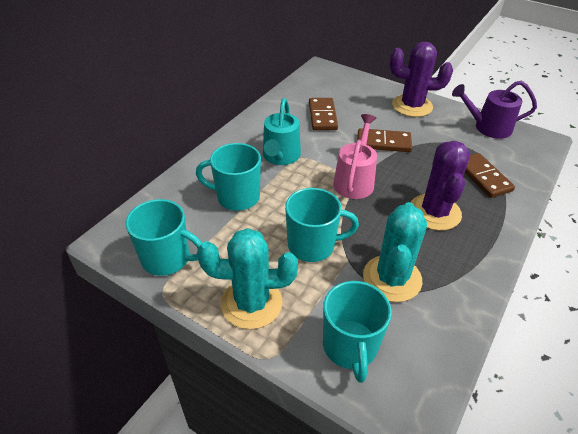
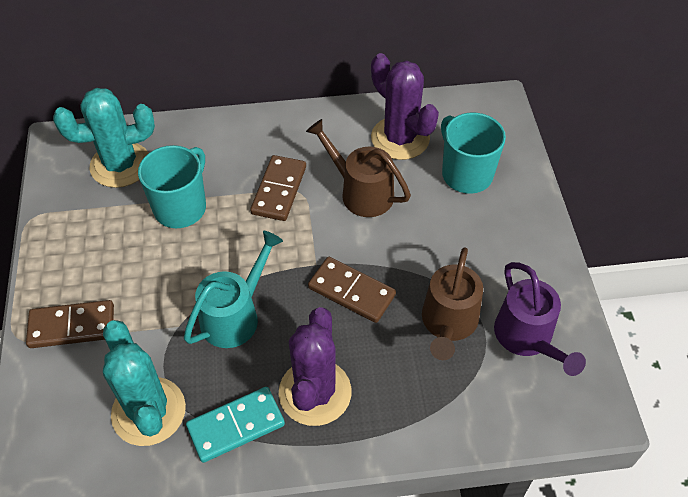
brown watering can: 0 -> 2
pink watering can: 1 -> 0
turquoise domino: 0 -> 1
turquoise mug: 4 -> 2

